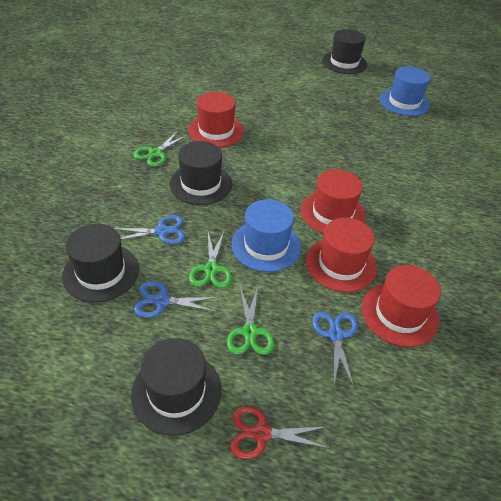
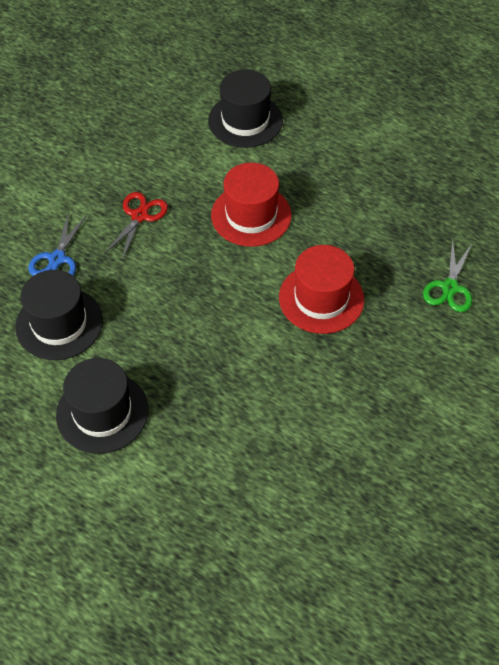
black hat: 4 -> 3
blue hat: 2 -> 0
blue scissors: 3 -> 1
green scissors: 3 -> 1
red hat: 4 -> 2

